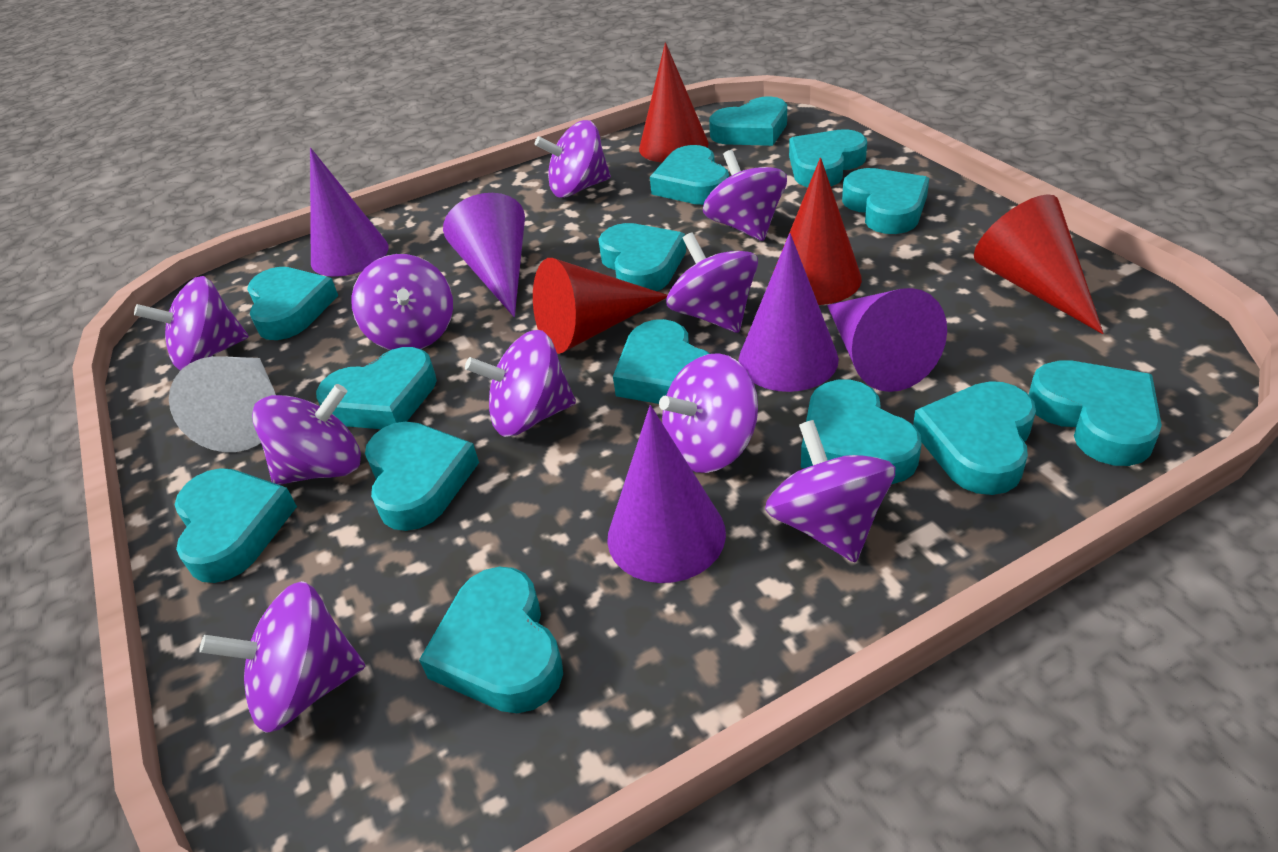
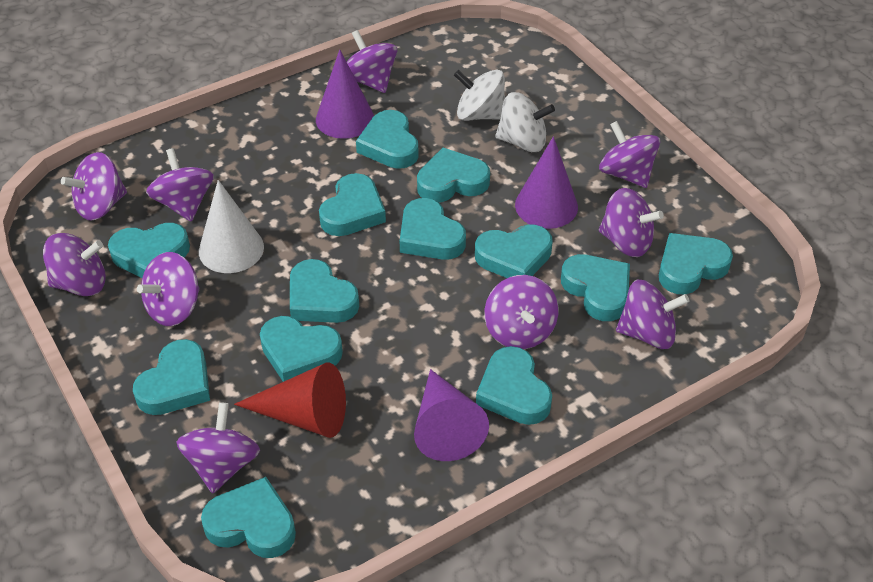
purple cone: 5 -> 3
red cone: 4 -> 1
turquoise heart: 14 -> 13
white spinning top: 0 -> 2

